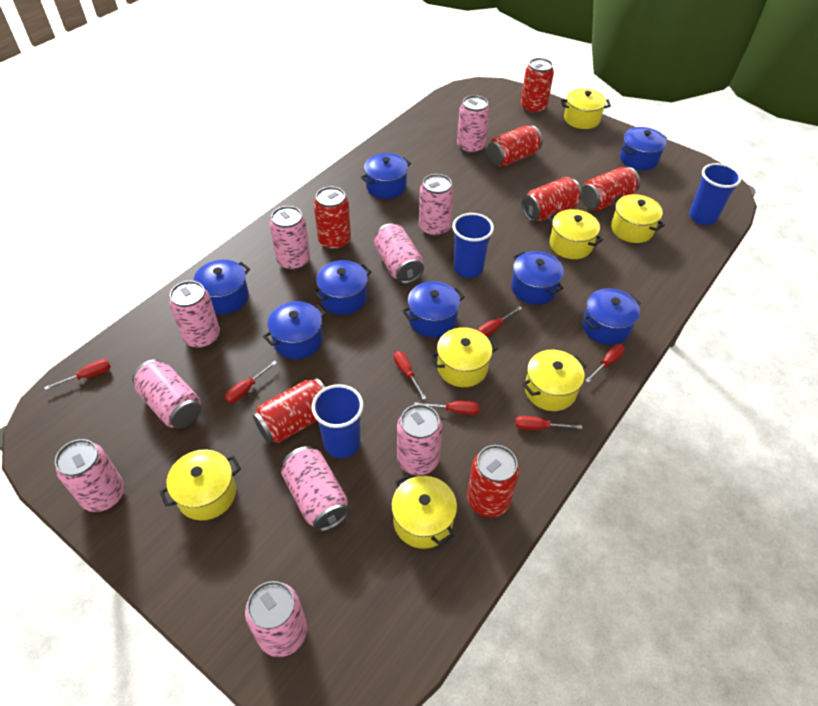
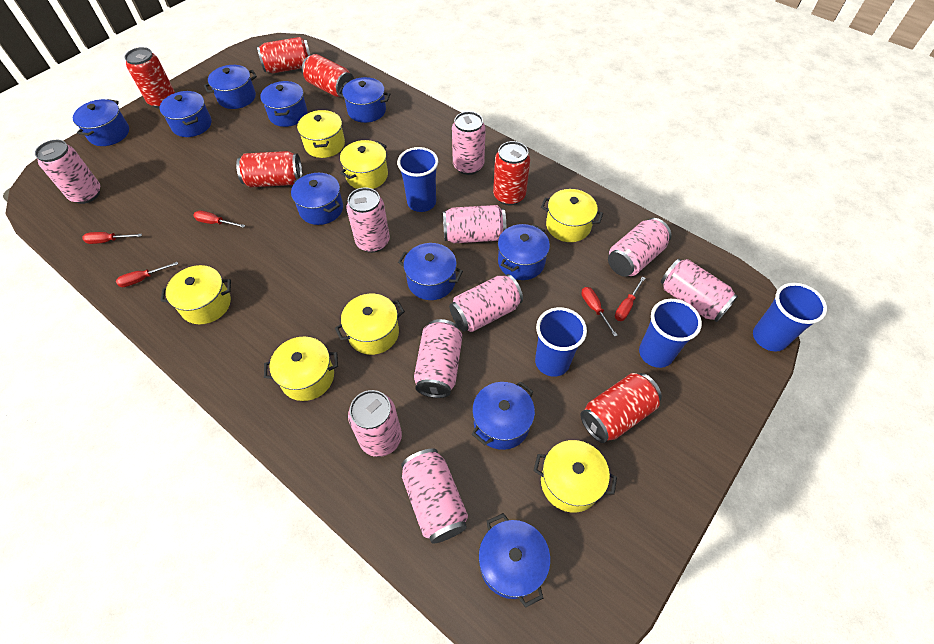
blue cup: 3 -> 4
blue pot: 8 -> 10
red can: 7 -> 6
red screwdriver: 7 -> 5

